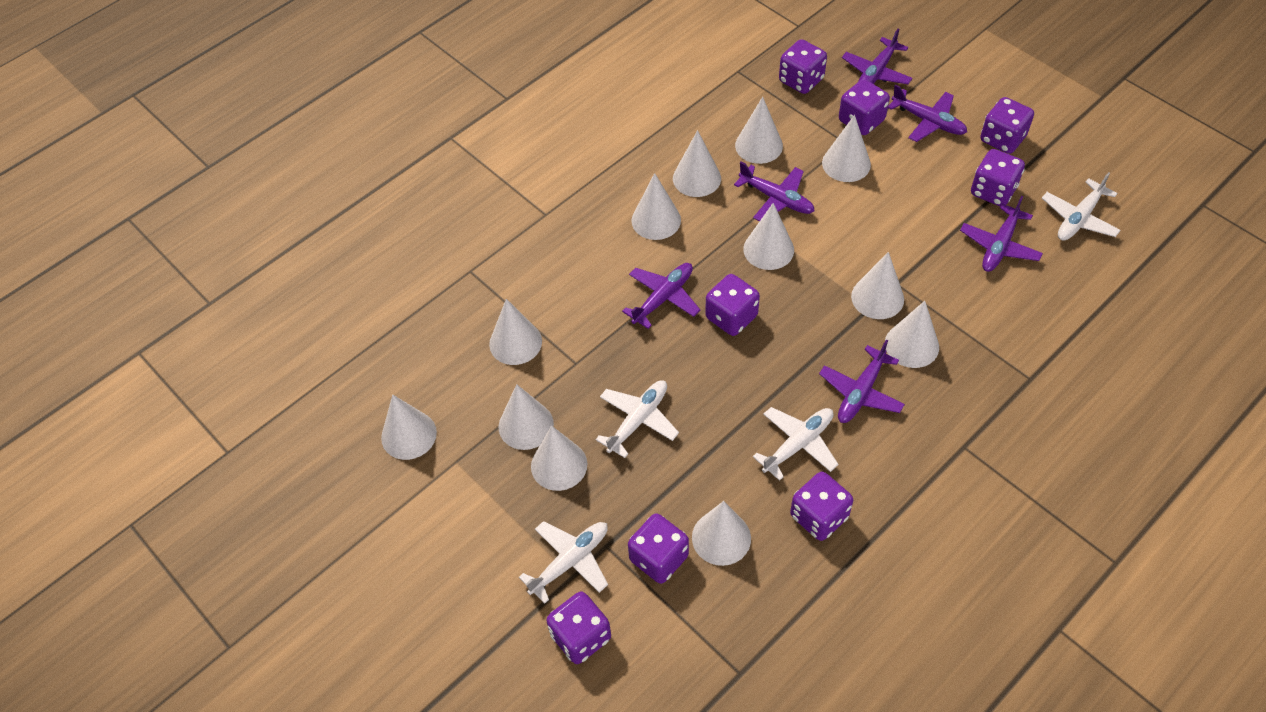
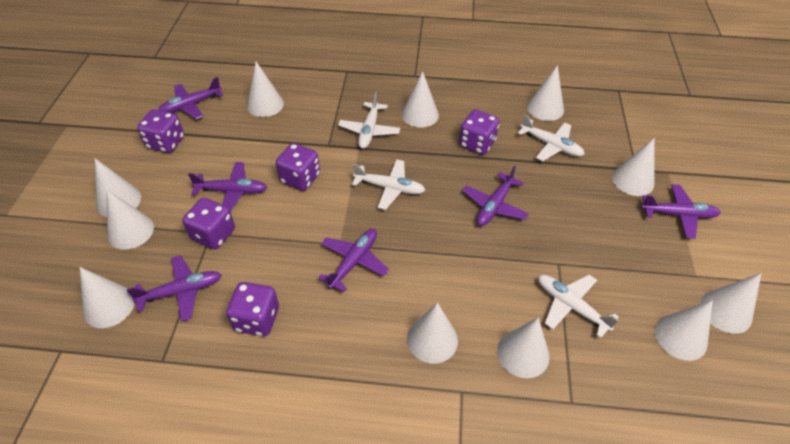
purple dice: 8 -> 5
white cone: 12 -> 11

